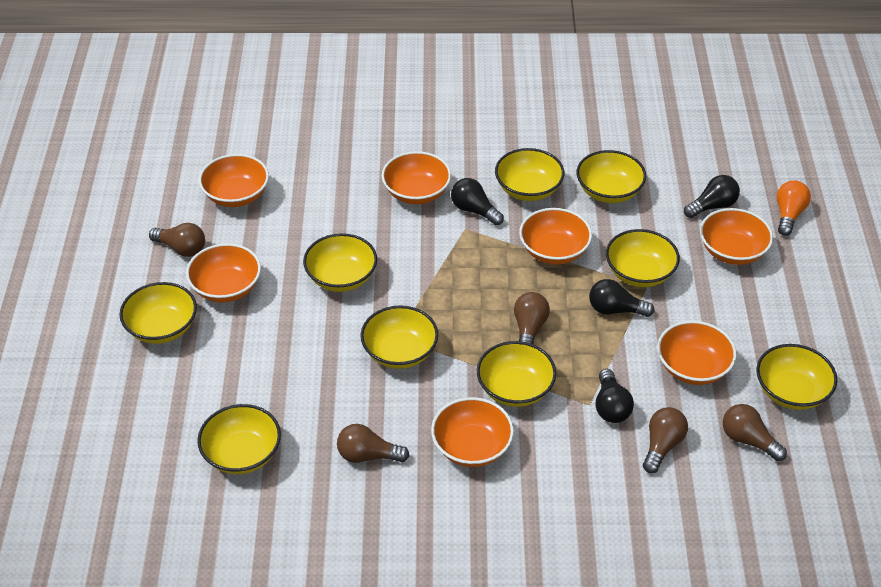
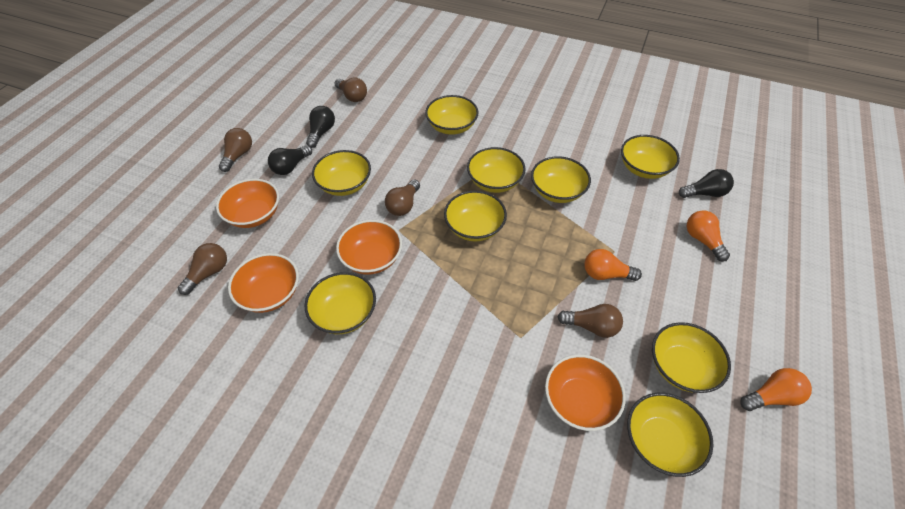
black light bulb: 4 -> 3
orange bowl: 7 -> 4
orange light bulb: 1 -> 3

